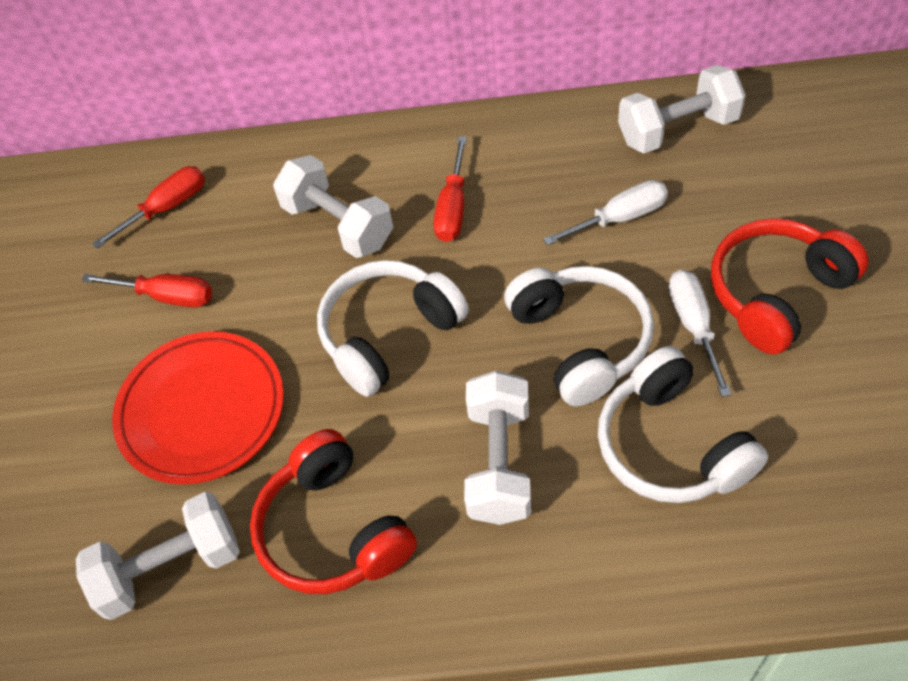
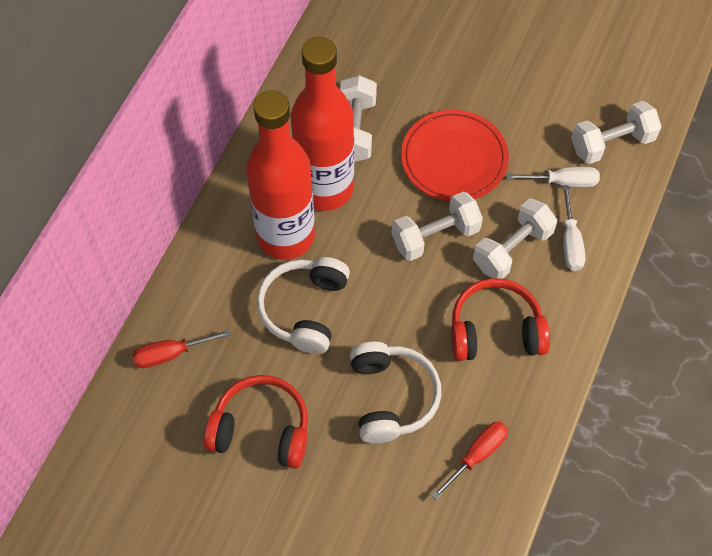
red bottle: 0 -> 2
red screwdriver: 3 -> 2
white headphones: 3 -> 2

